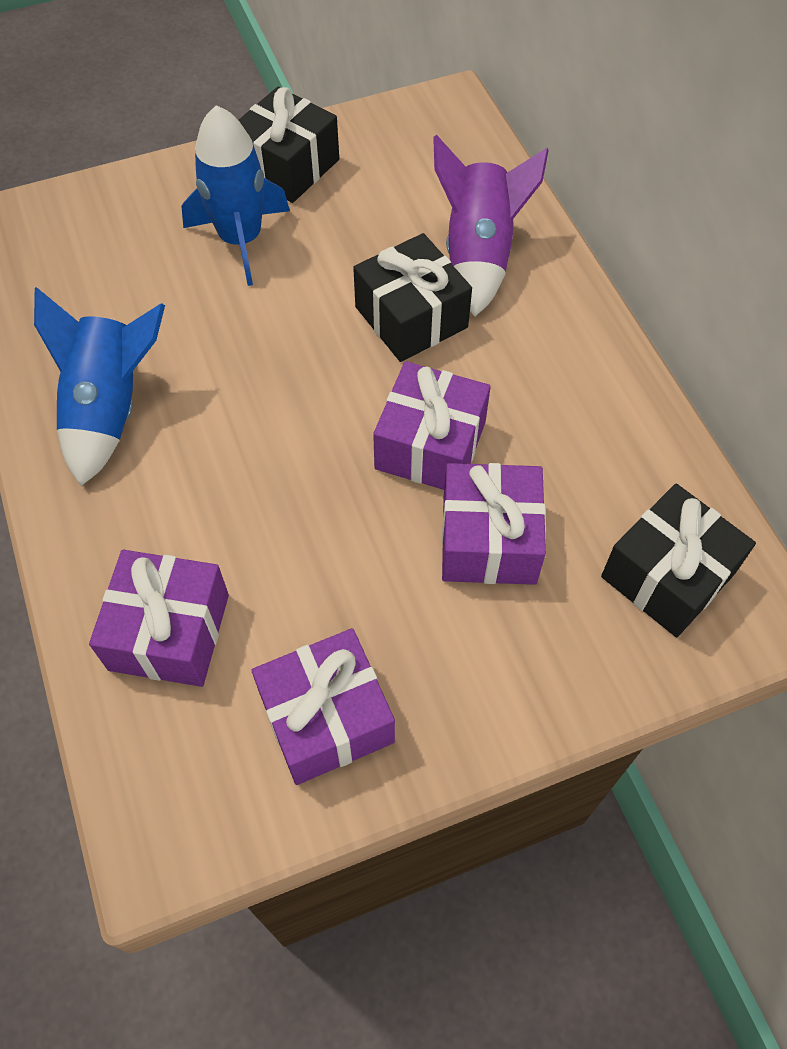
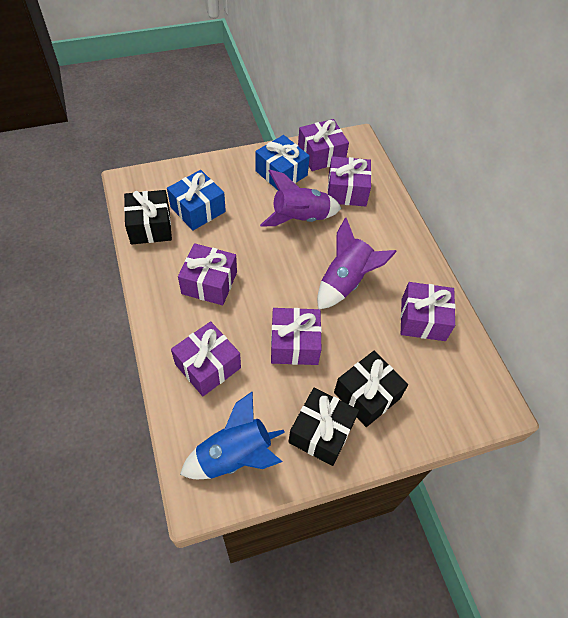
blue gift: 0 -> 2
blue rocket: 2 -> 1
purple gift: 4 -> 6
purple rocket: 1 -> 2

